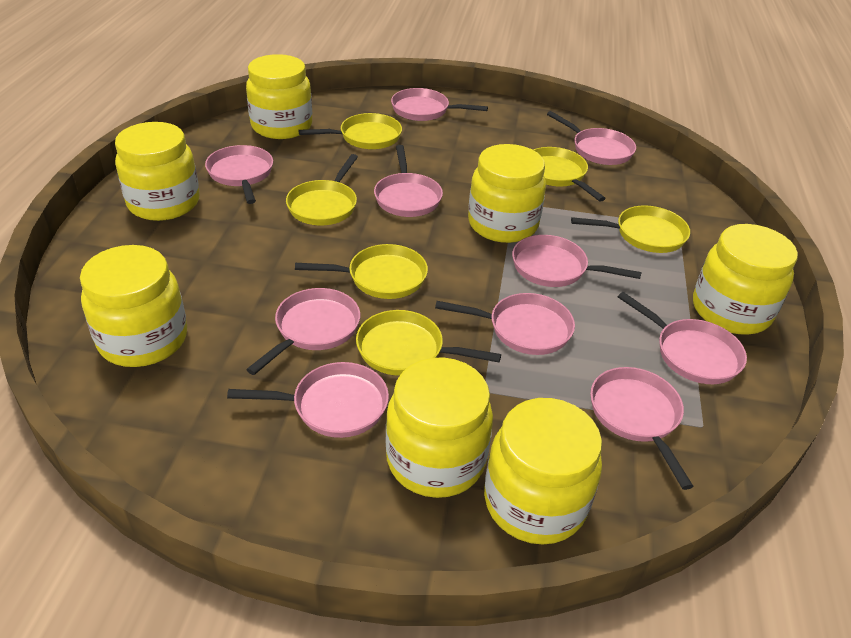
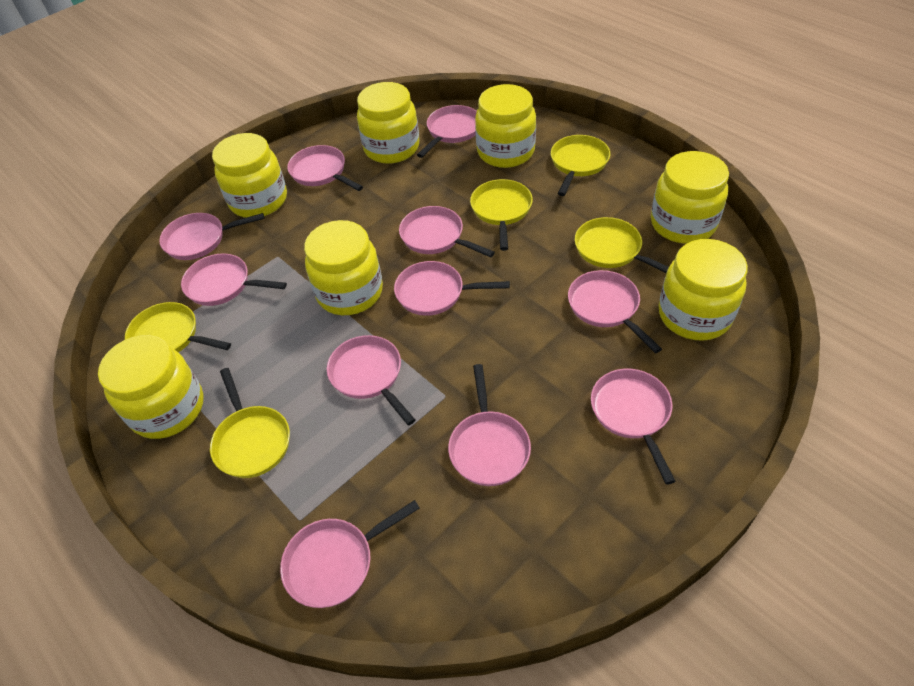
pink pan: 10 -> 11
yellow pan: 6 -> 5

